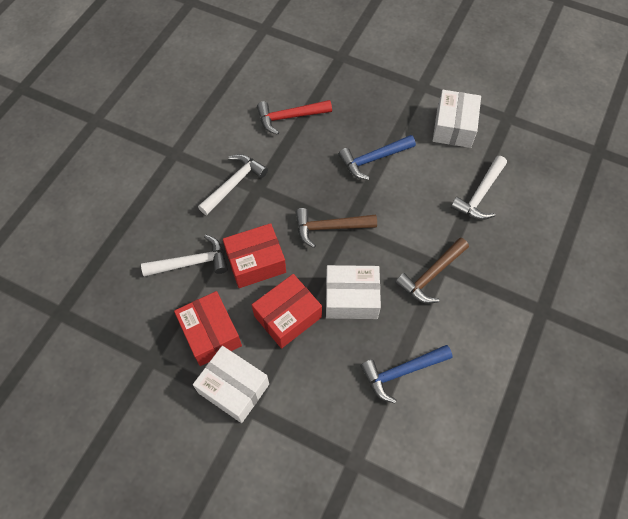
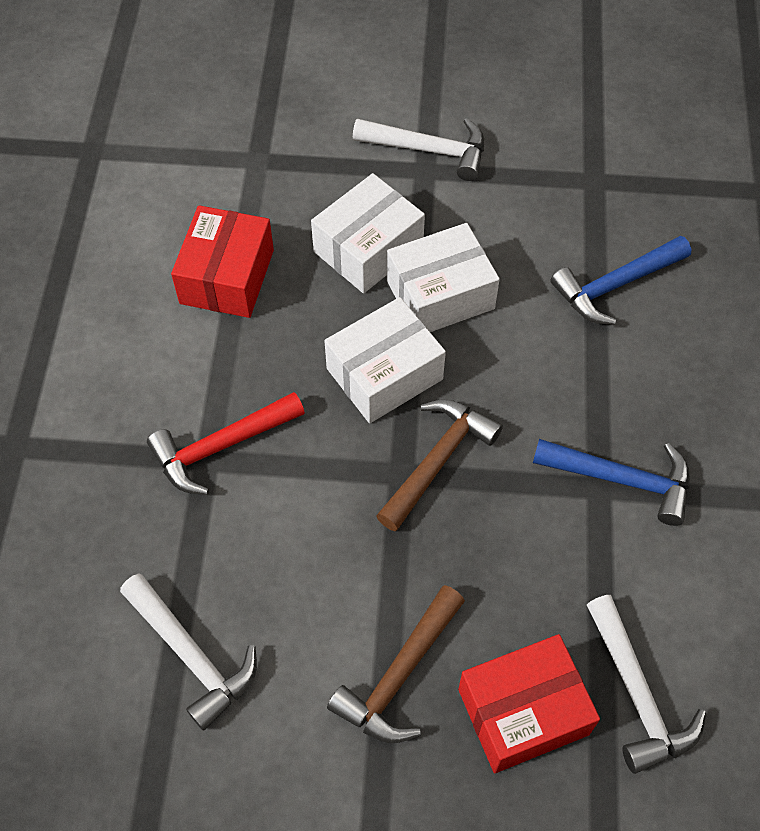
red box: 3 -> 2

